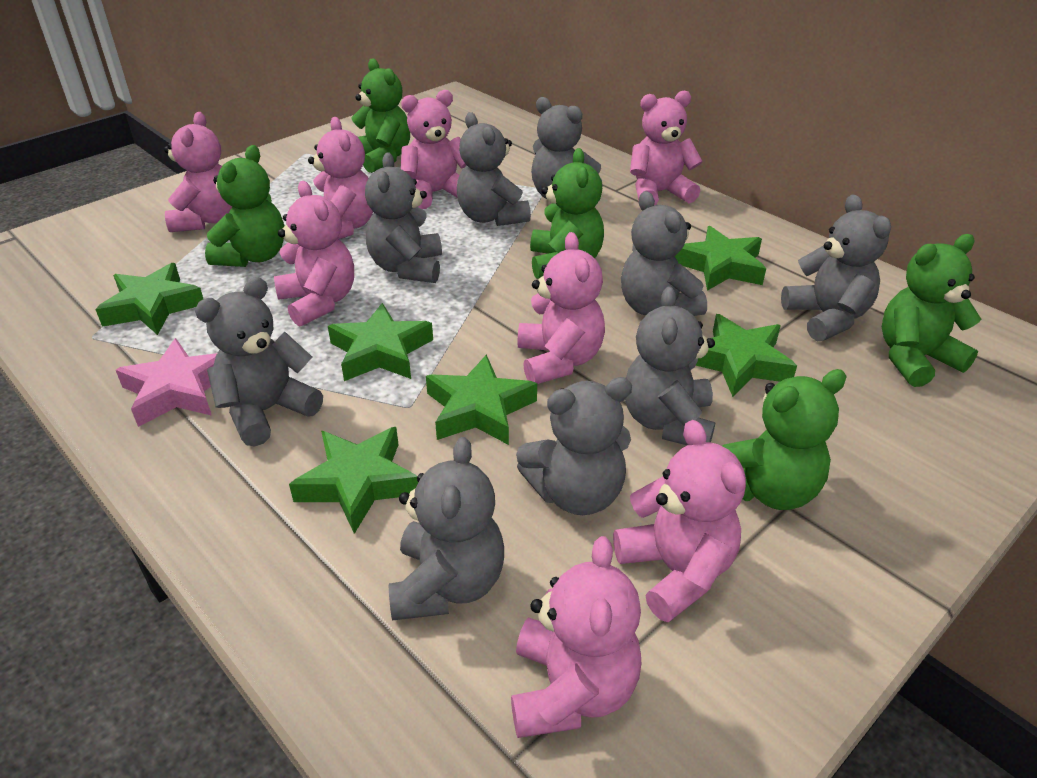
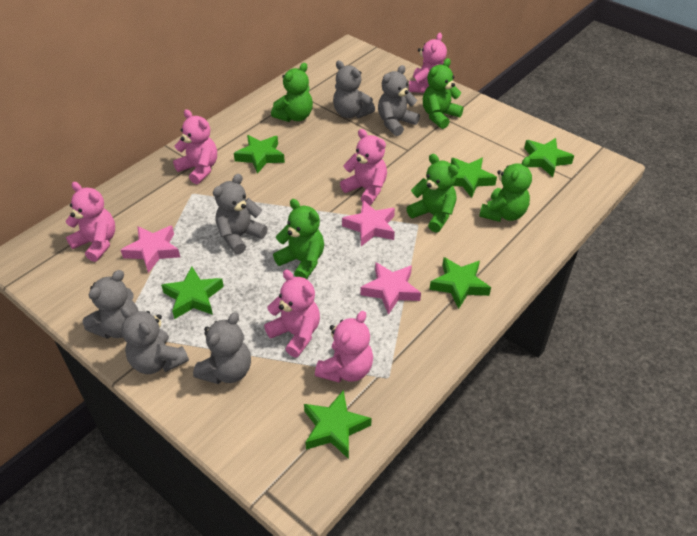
grey teddy bear: 9 -> 6
pink star: 1 -> 3
pink teddy bear: 8 -> 6

